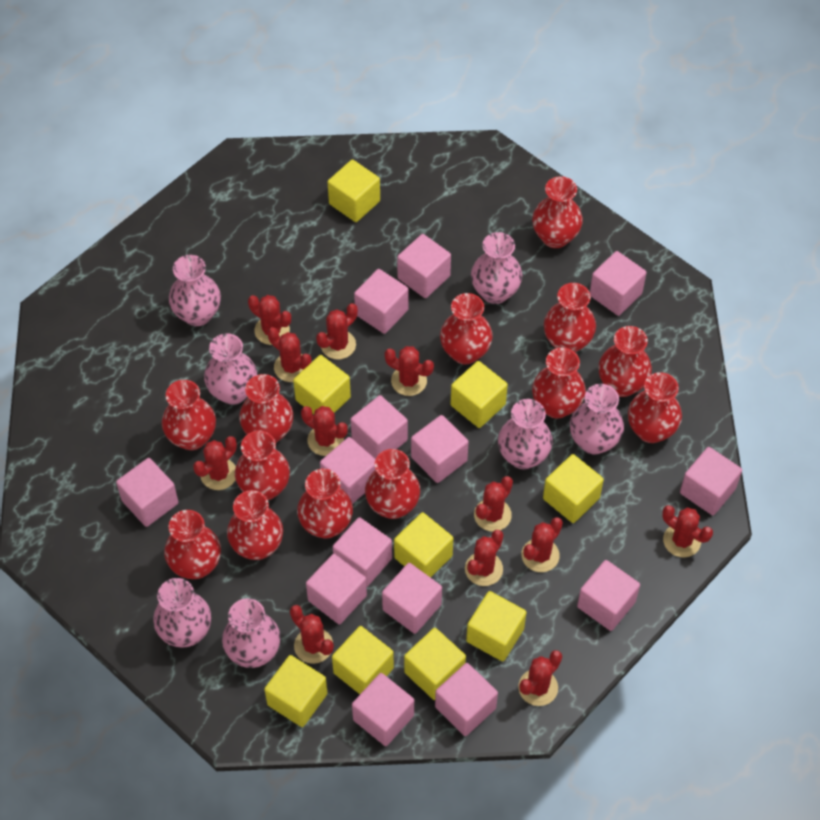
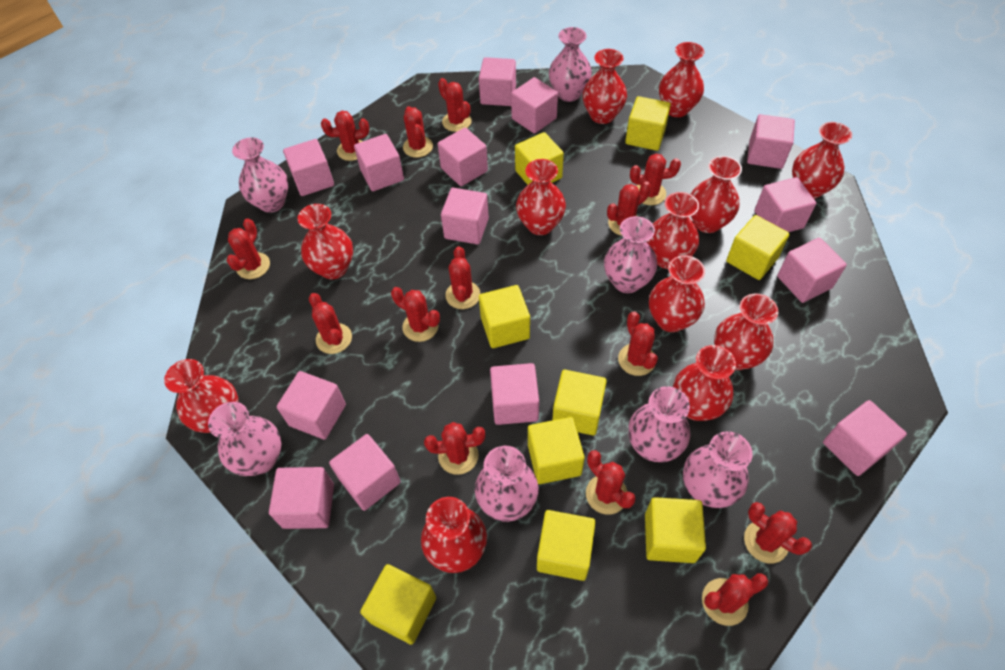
red cactus: 12 -> 14
red vase: 13 -> 12

